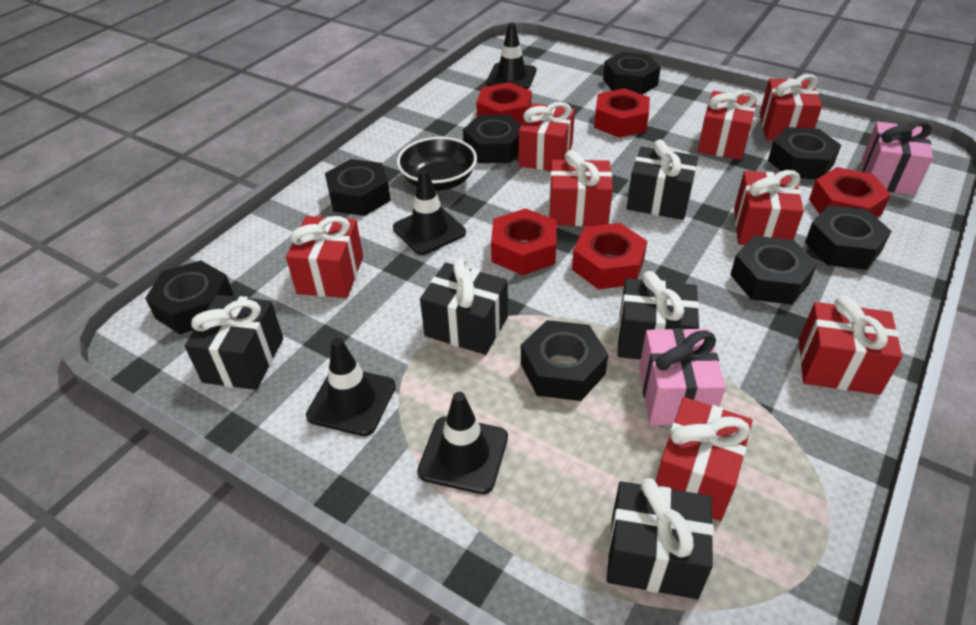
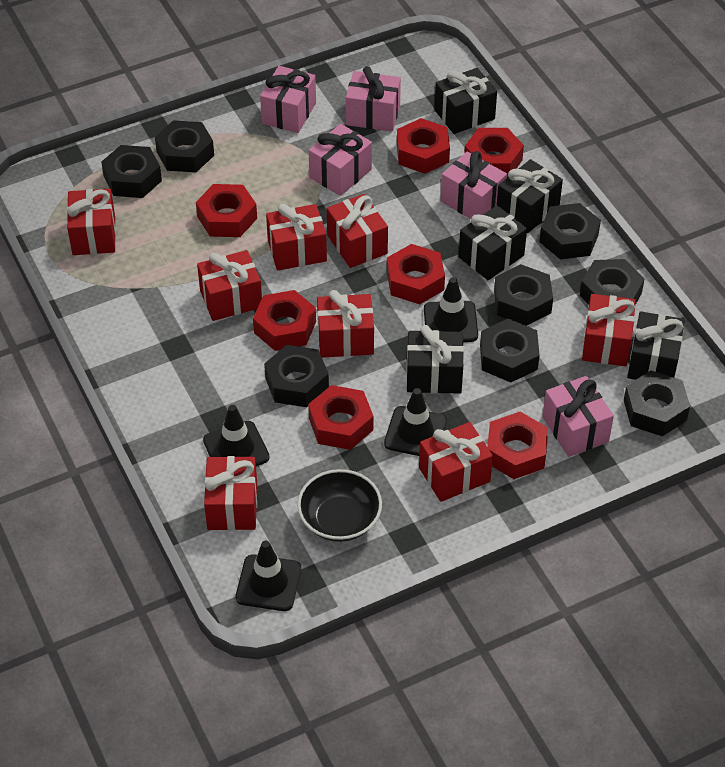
pink gift: 2 -> 5
red nut: 5 -> 7

